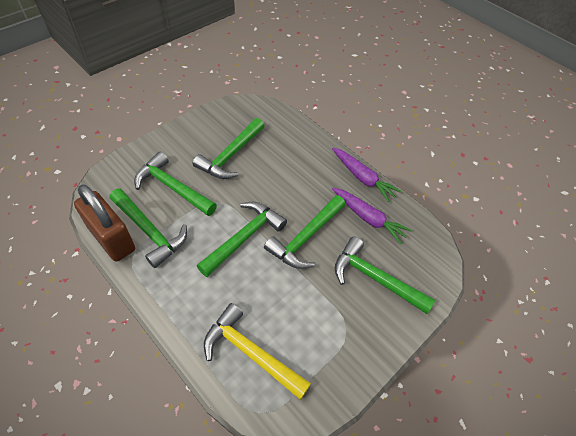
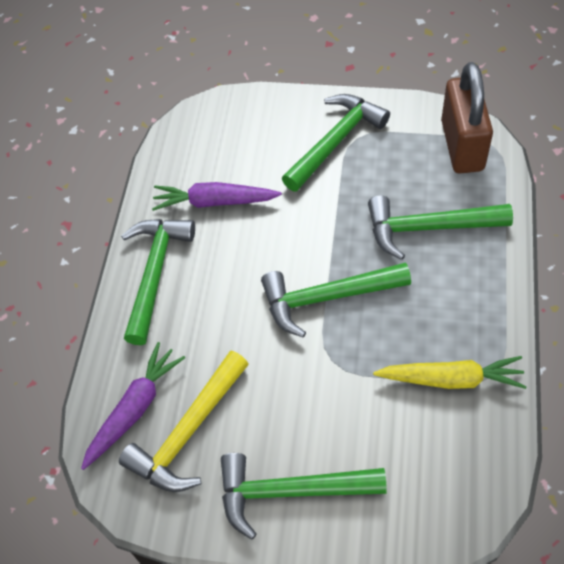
green hammer: 6 -> 5
yellow carrot: 0 -> 1

